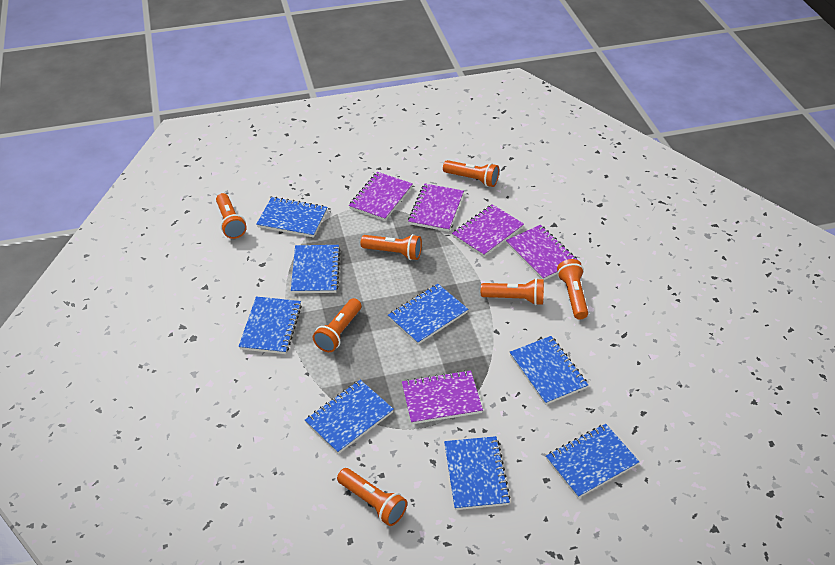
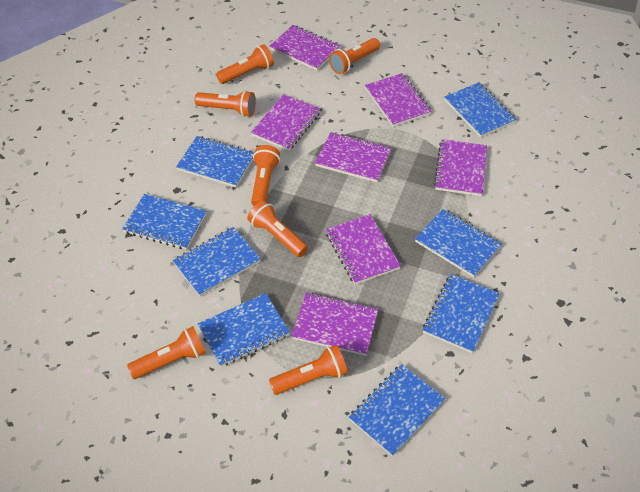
purple notebook: 5 -> 7

